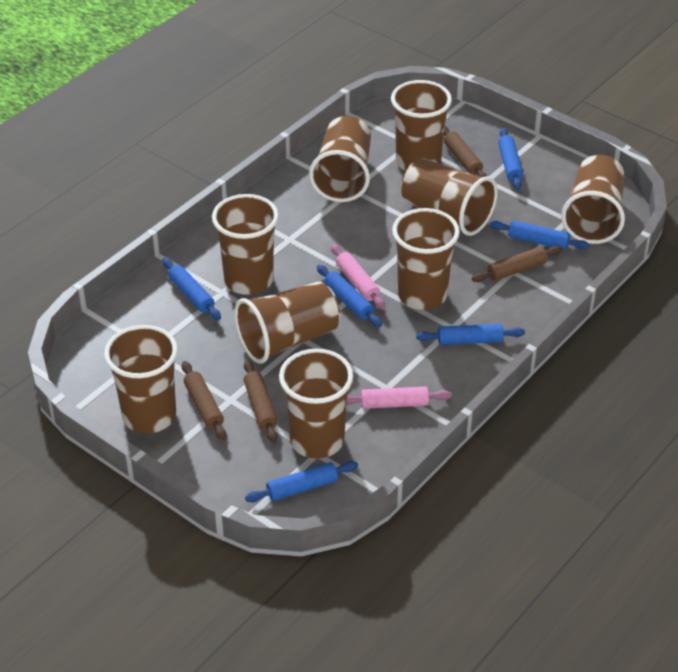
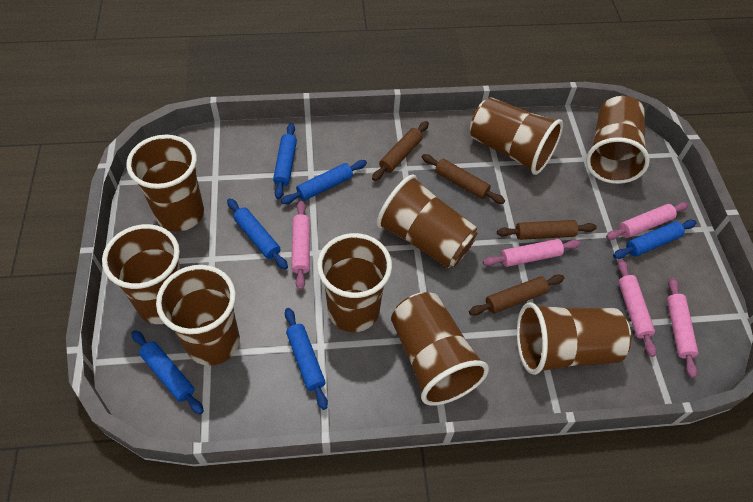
pink rolling pin: 2 -> 5

